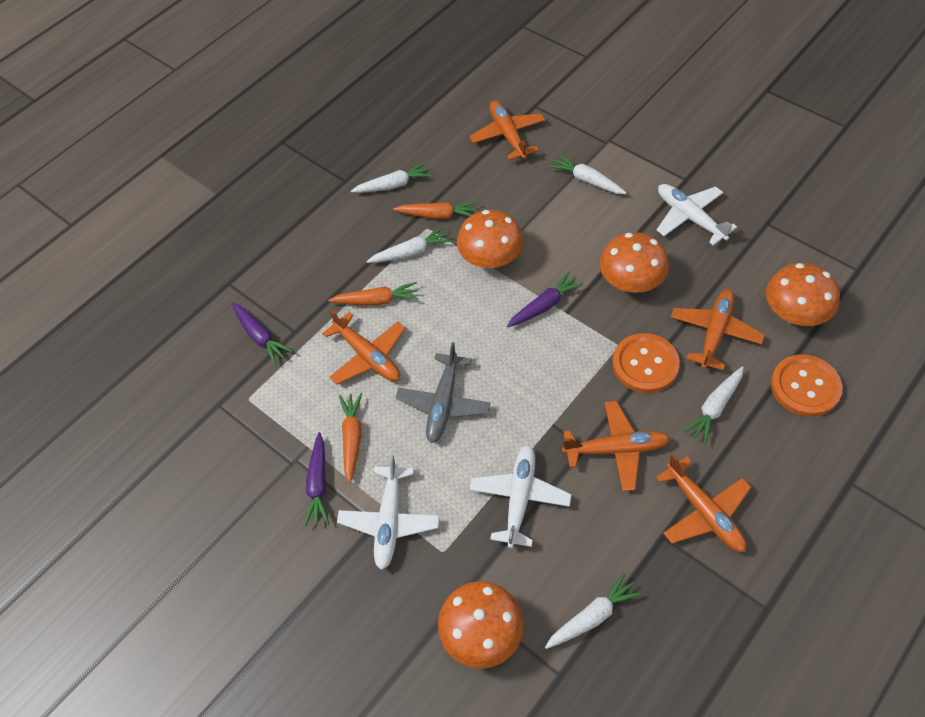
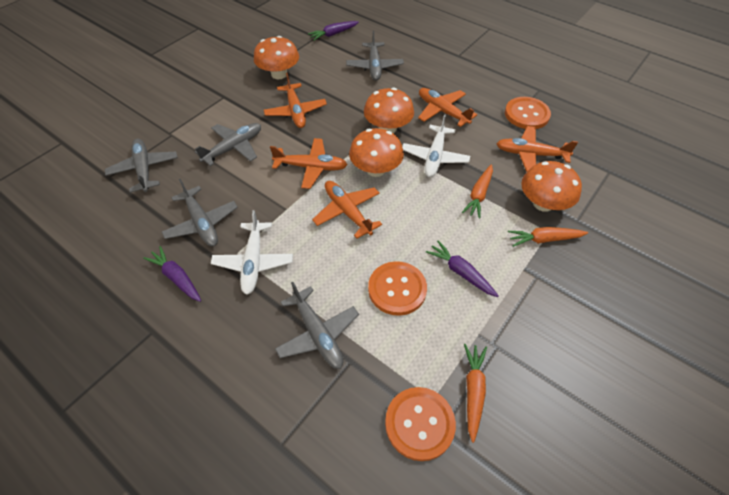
grey plane: 1 -> 5
orange button: 2 -> 3
white carrot: 5 -> 0
white plane: 3 -> 2

